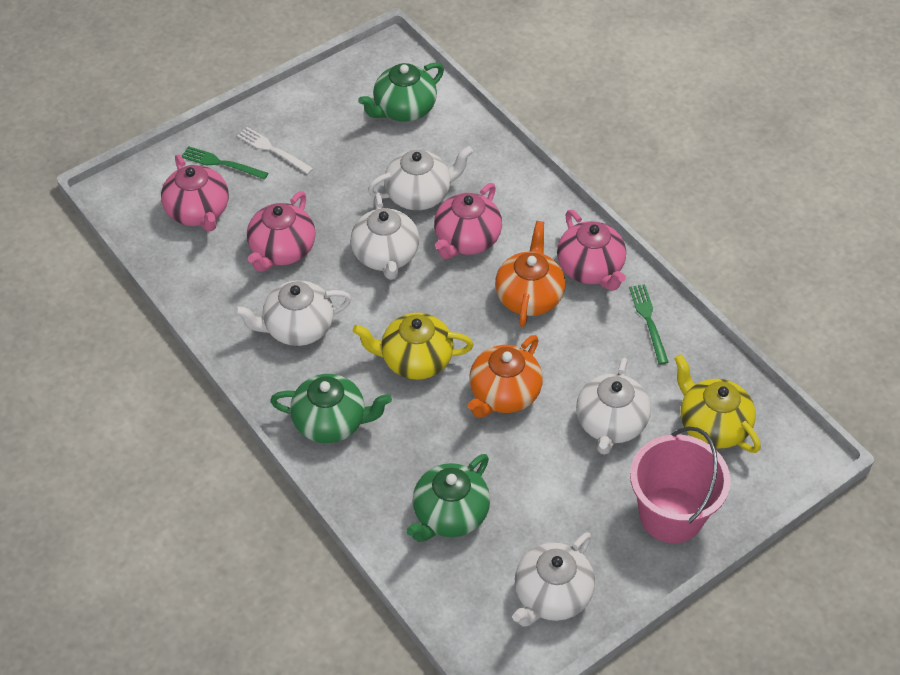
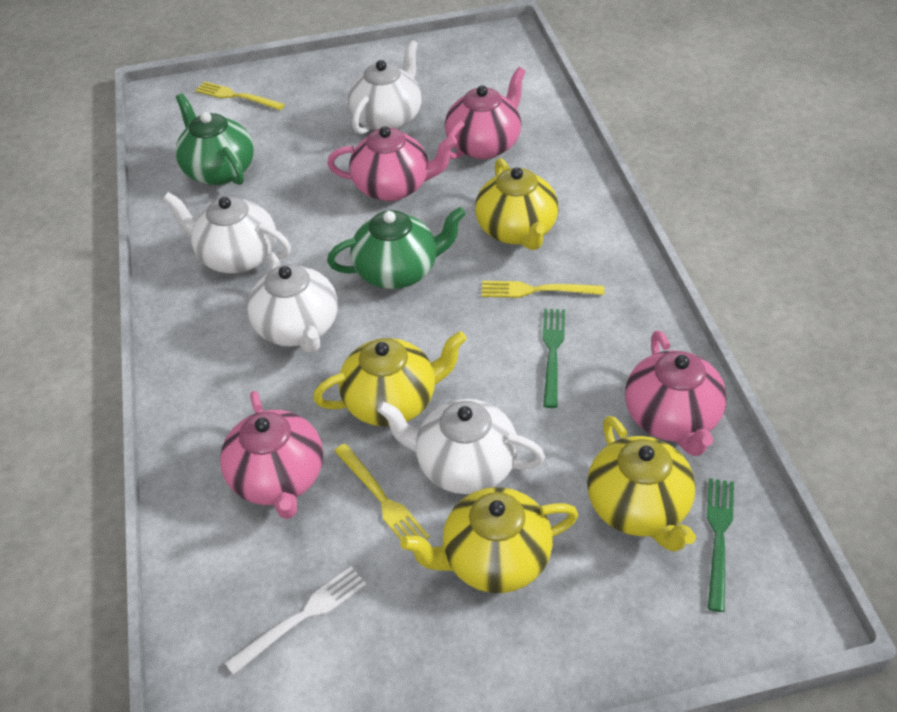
green teapot: 3 -> 2
orange teapot: 2 -> 0
pink bucket: 1 -> 0
white teapot: 5 -> 4
yellow fork: 0 -> 3
yellow teapot: 2 -> 4

